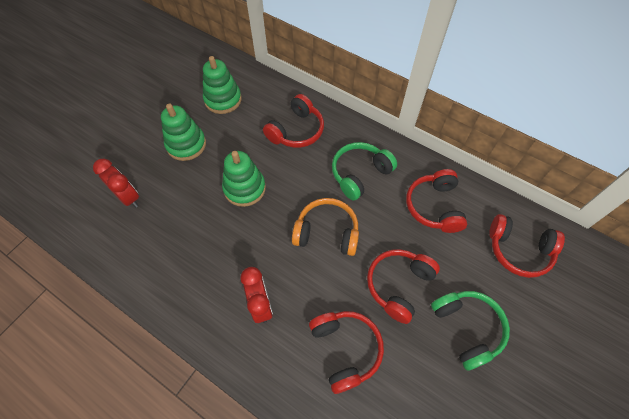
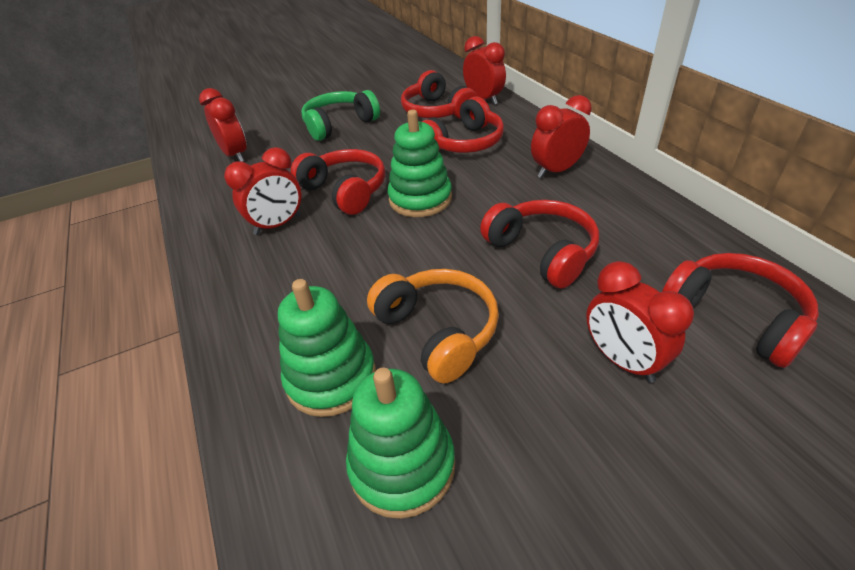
green headphones: 2 -> 1
red clock: 2 -> 5

